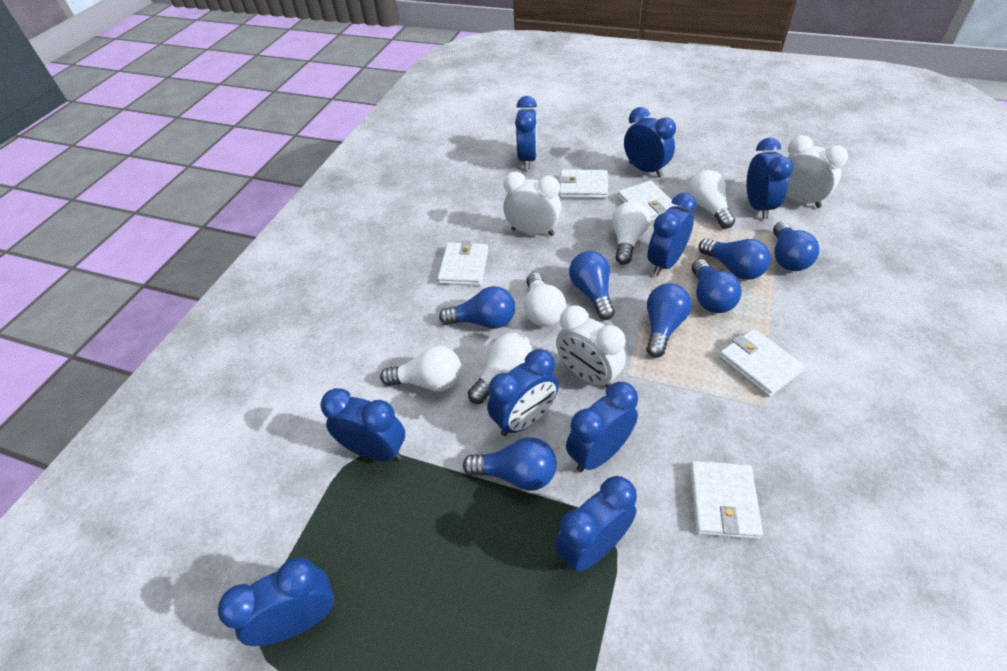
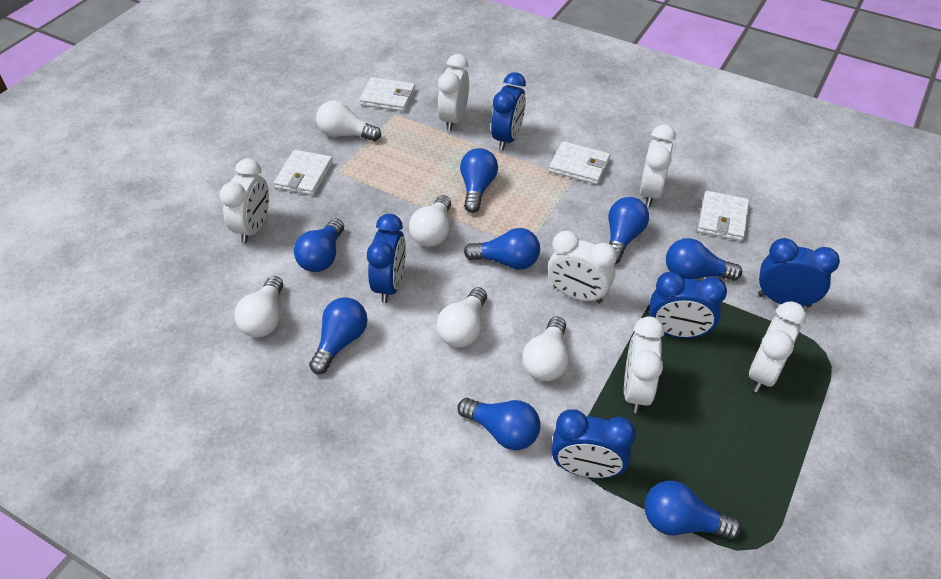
blue clock: 9 -> 5
blue light bulb: 7 -> 8
white clock: 3 -> 6
white wallet: 5 -> 4

